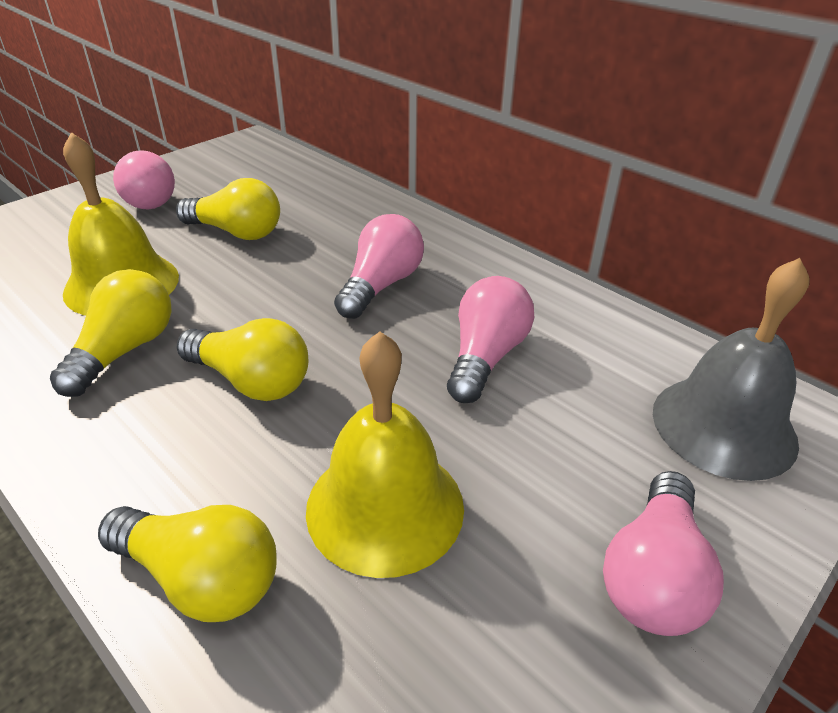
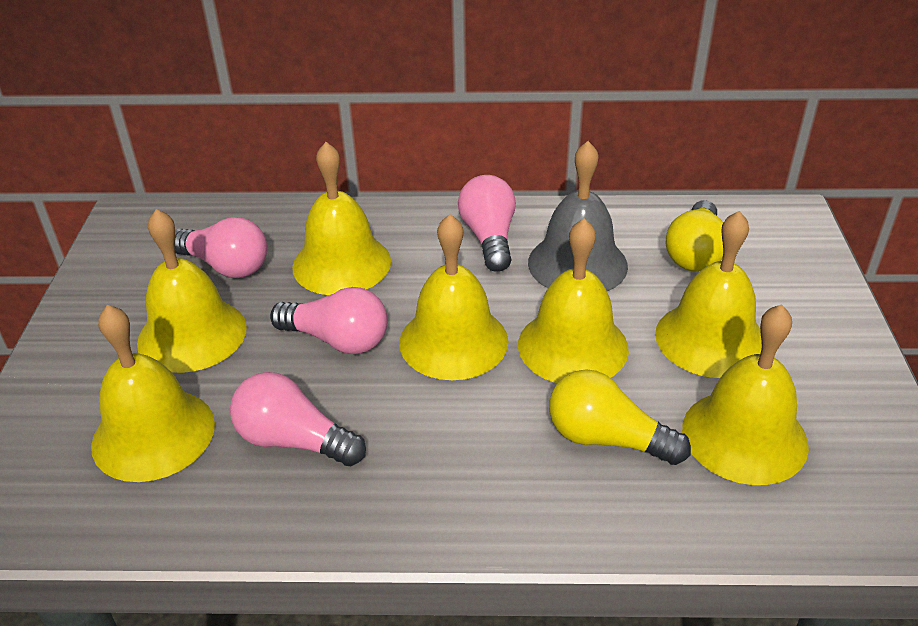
yellow bell: 2 -> 7
yellow light bulb: 4 -> 2

